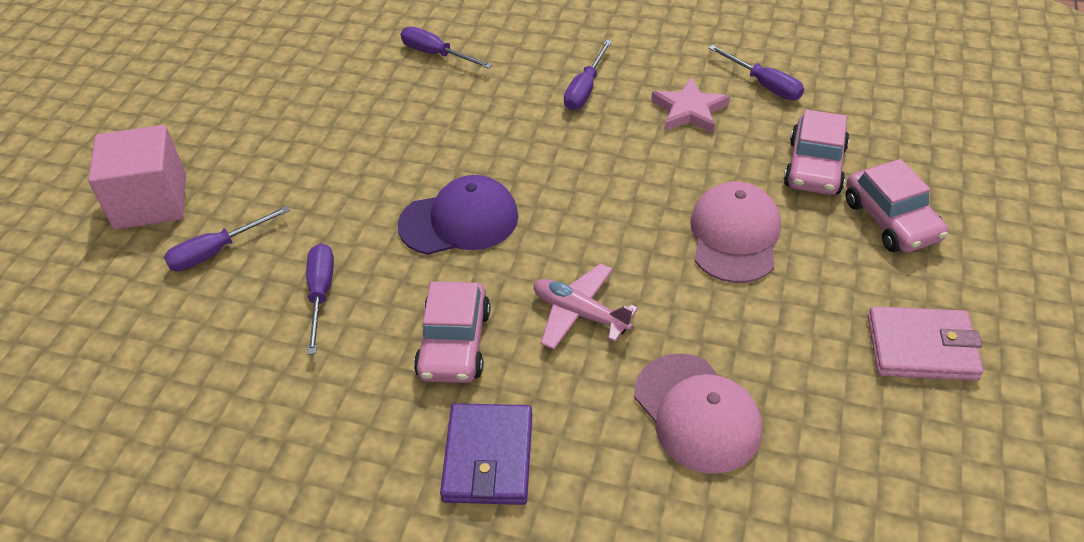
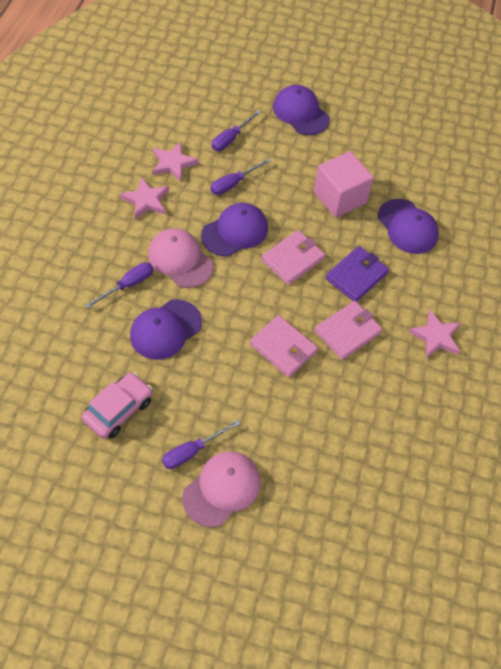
pink car: 3 -> 1
pink plane: 1 -> 0
pink star: 1 -> 3
pink wallet: 1 -> 3
purple cap: 1 -> 4
purple screwdriver: 5 -> 4

